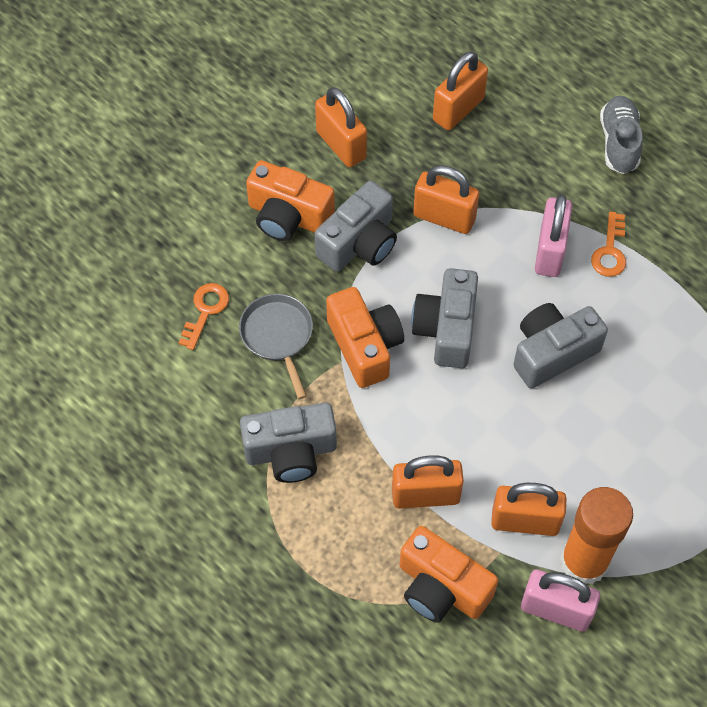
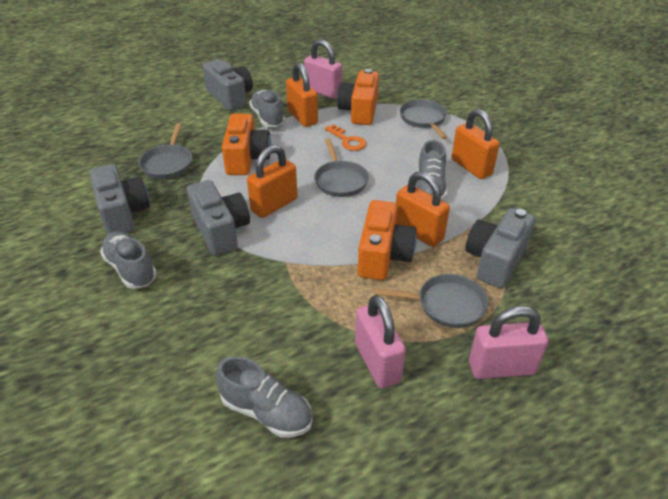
grey pan: 1 -> 4
grey shoe: 1 -> 4
orange glue stick: 1 -> 0
orange key: 2 -> 1
orange padlock: 5 -> 4
pink padlock: 2 -> 3

